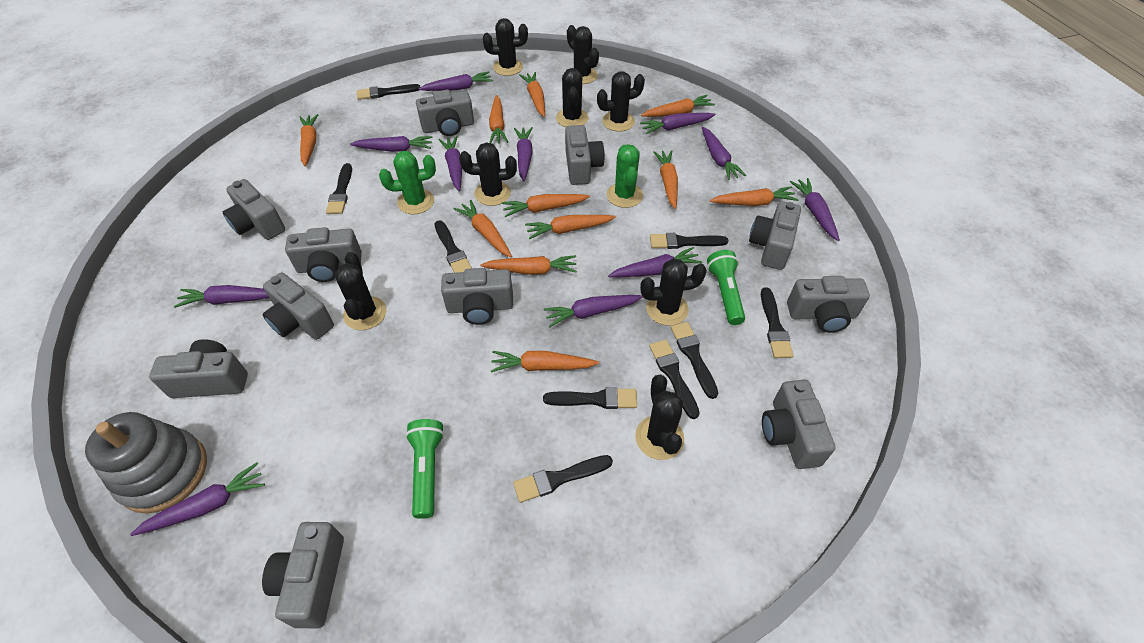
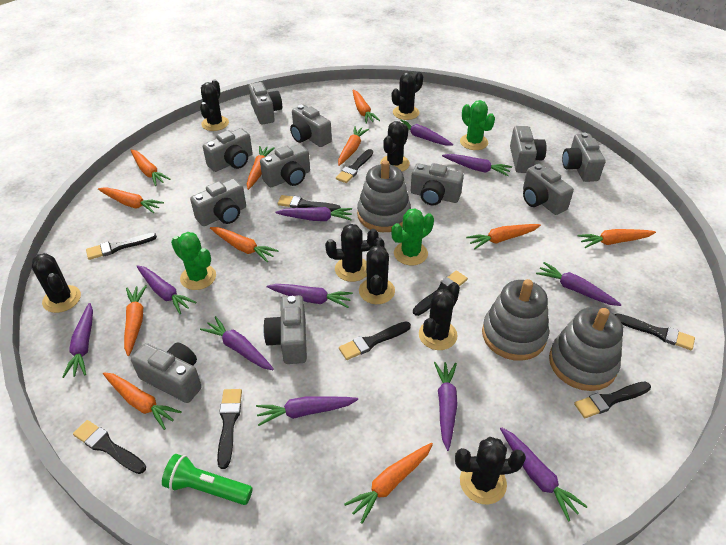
green cactus: 2 -> 3
green flashlight: 2 -> 1
grey stacking toy: 1 -> 3

